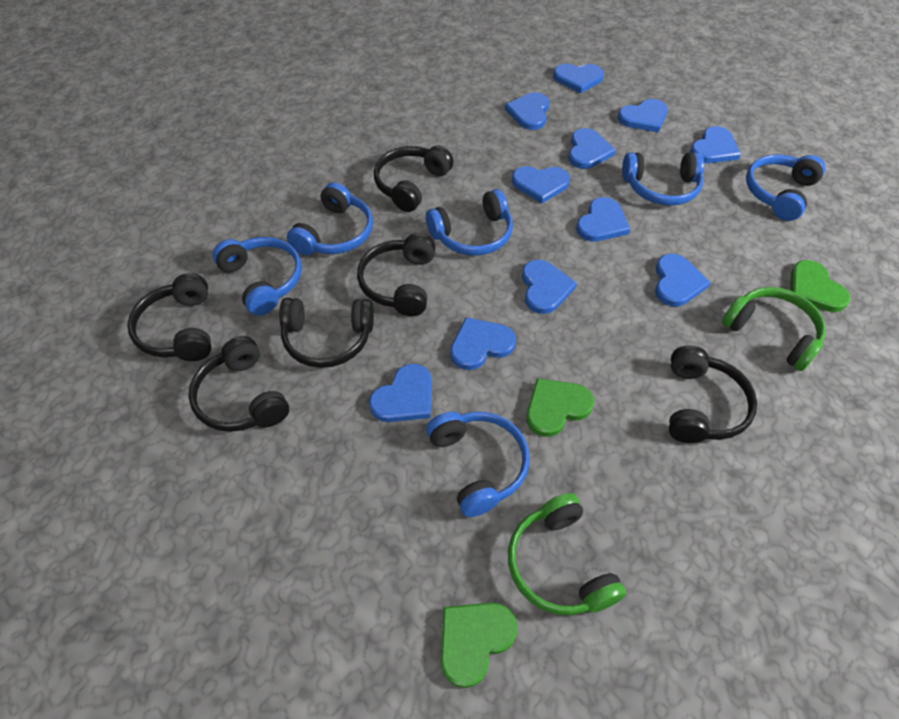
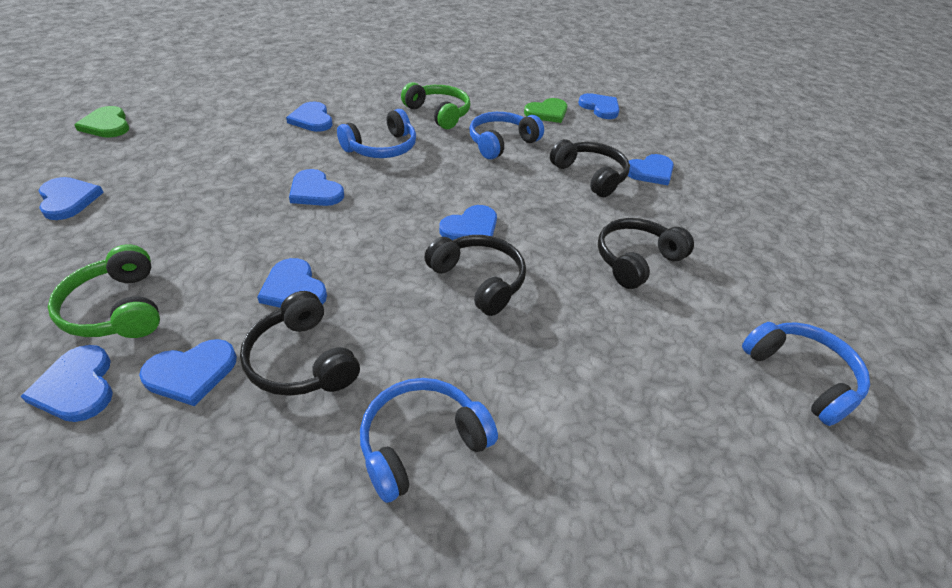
black headphones: 6 -> 4
blue headphones: 6 -> 4
blue heart: 11 -> 9
green heart: 3 -> 2

